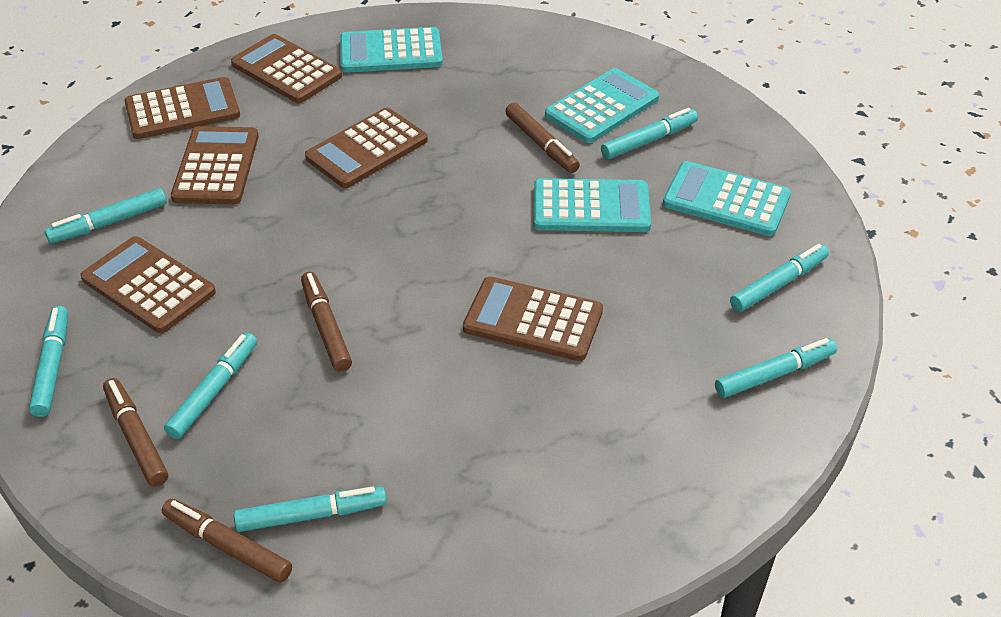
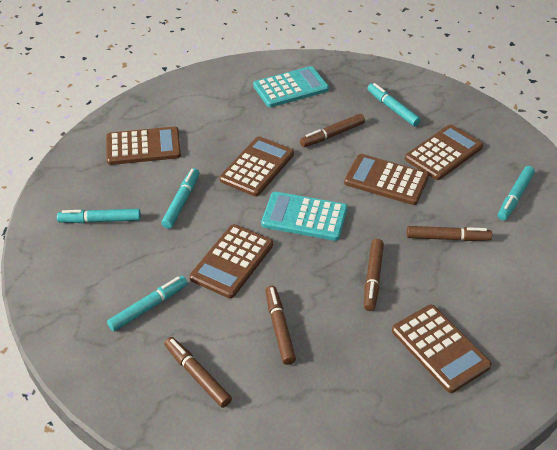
brown marker: 4 -> 5
turquoise calculator: 4 -> 2
turquoise marker: 7 -> 5

